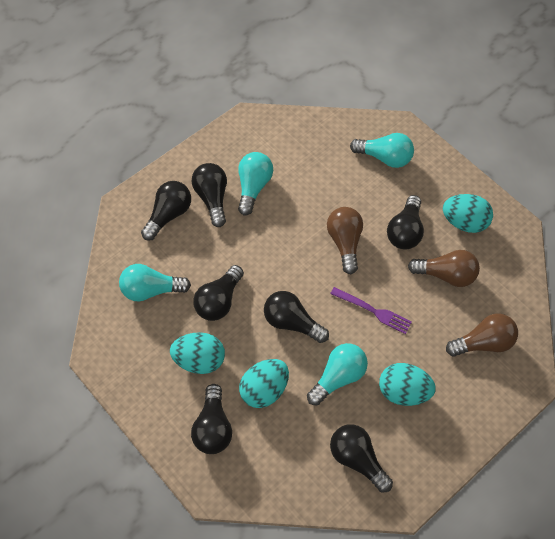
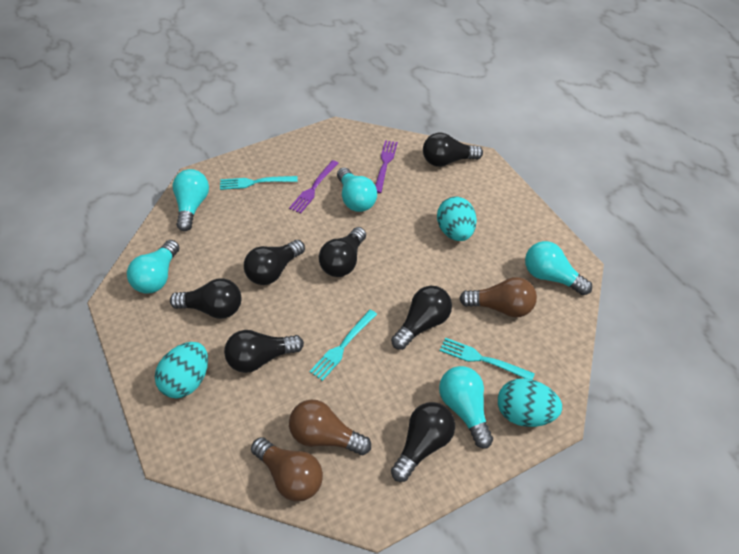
purple fork: 1 -> 2
turquoise egg: 4 -> 3
turquoise fork: 0 -> 3
turquoise light bulb: 4 -> 5

